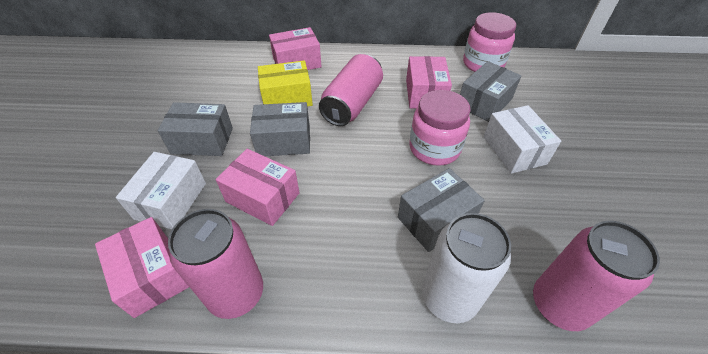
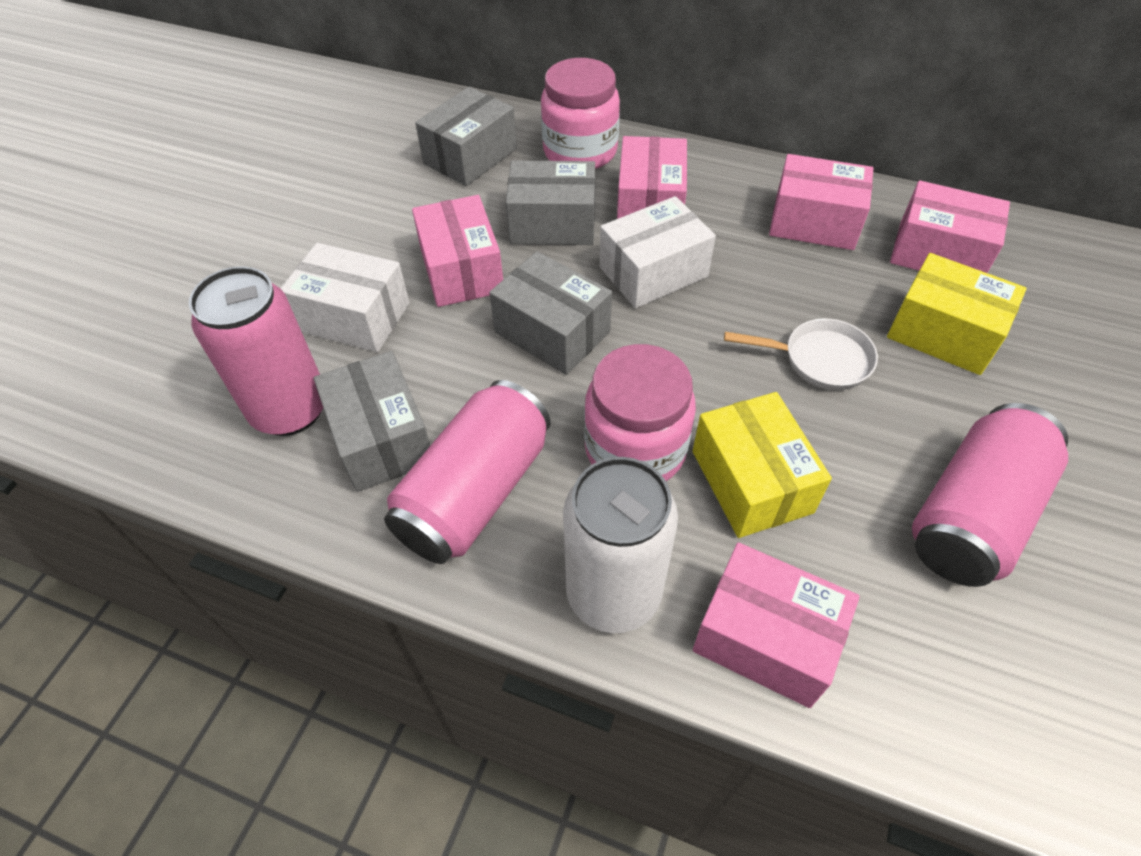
pink box: 4 -> 5
white pan: 0 -> 1
yellow box: 1 -> 2

